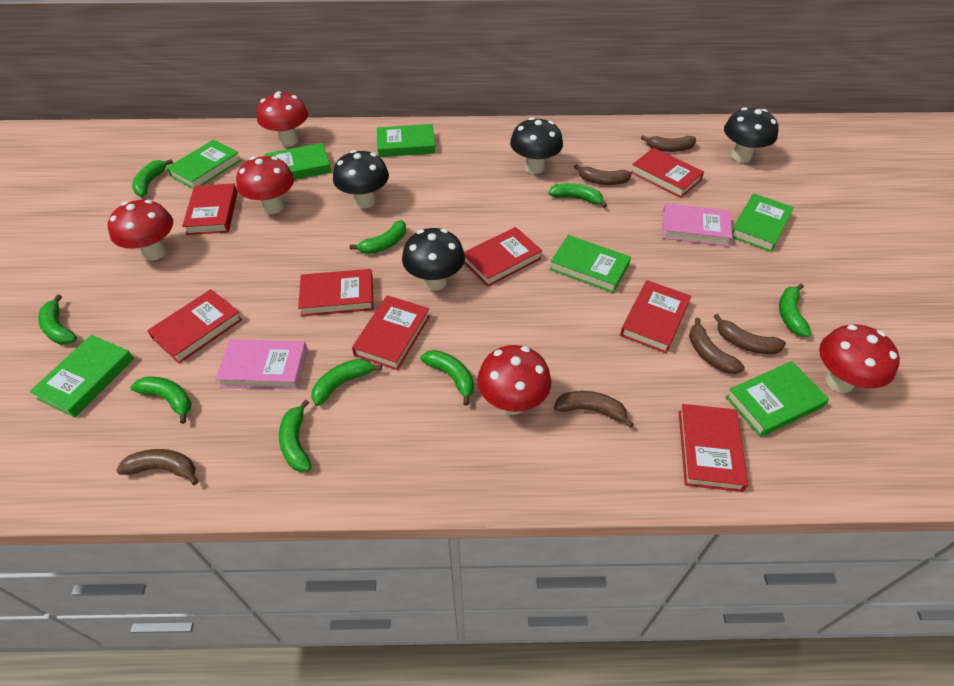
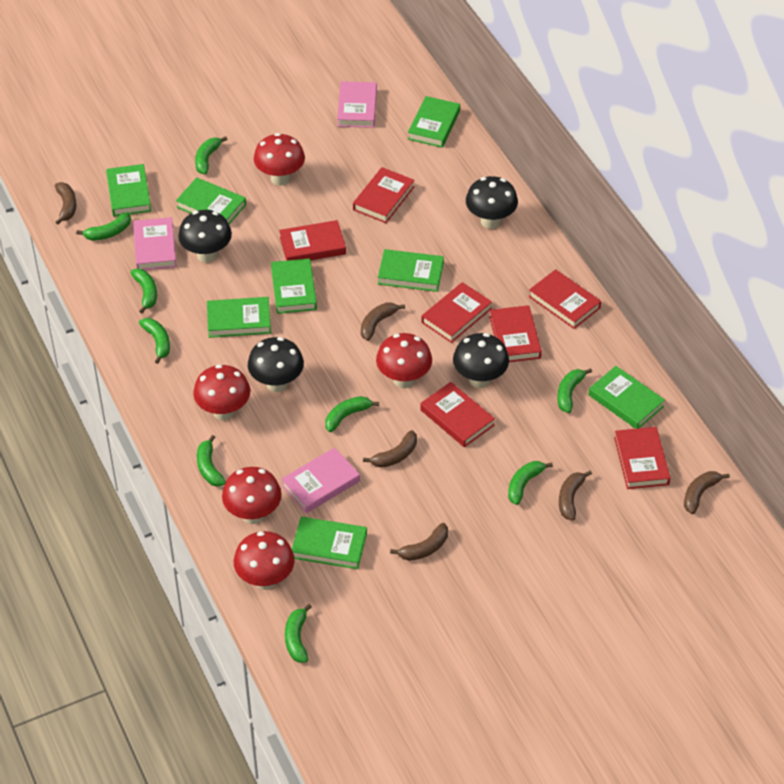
green book: 7 -> 8
pink book: 2 -> 3
red book: 8 -> 7

